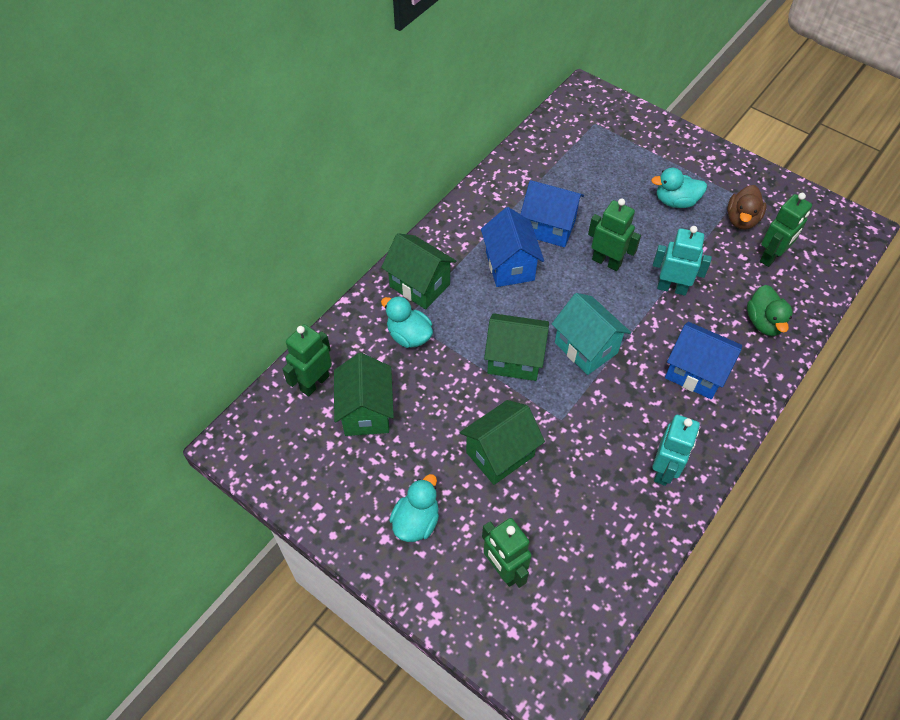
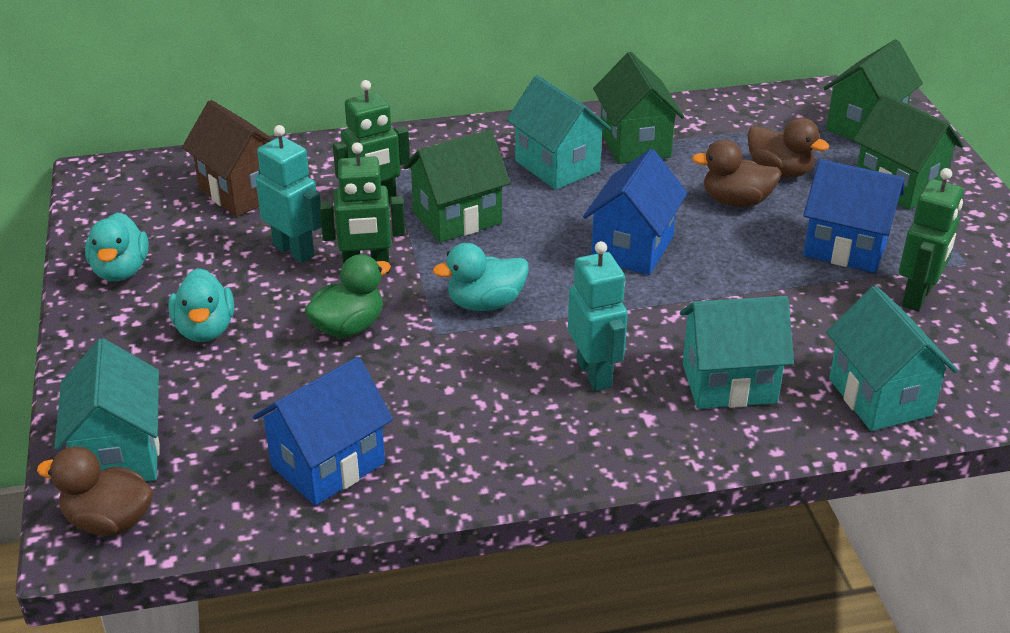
brown duck: 1 -> 3
brown house: 0 -> 1
green robot: 4 -> 3
turquoise house: 1 -> 4

